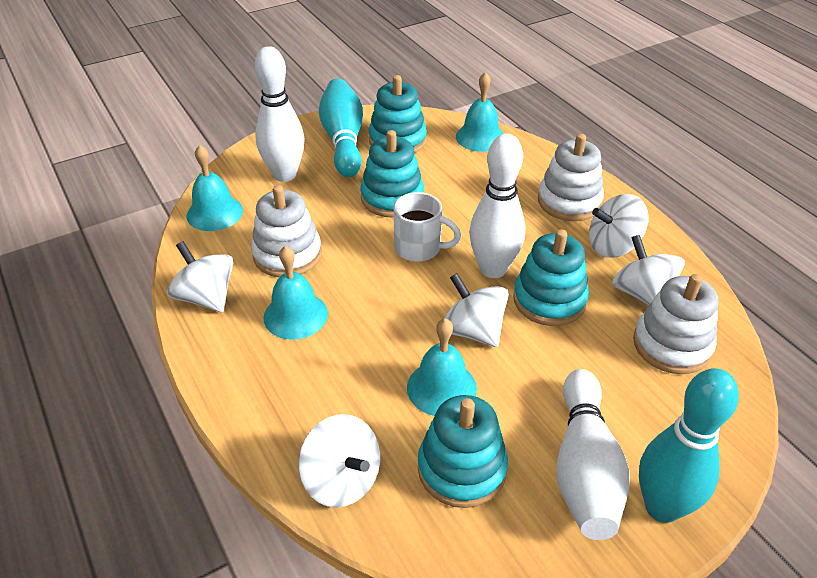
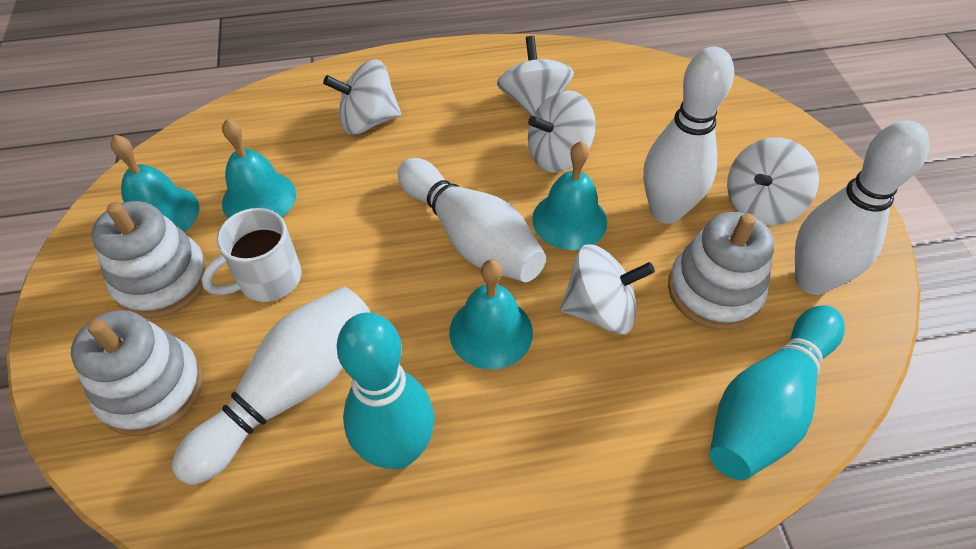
turquoise stacking toy: 4 -> 0
white bowling pin: 3 -> 4

